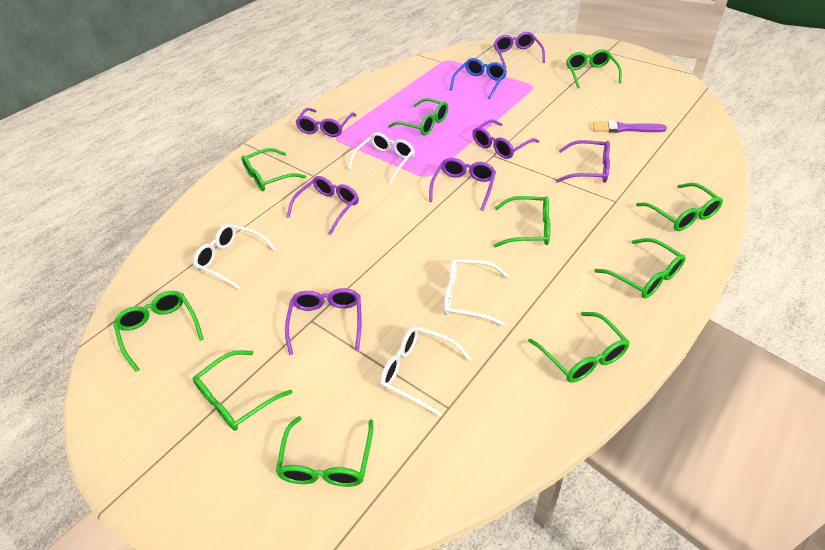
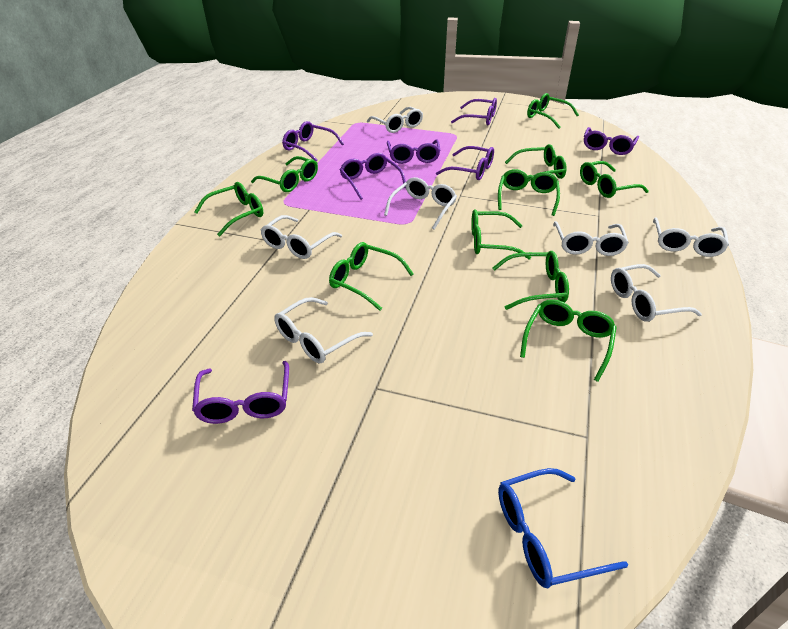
purple brush: 1 -> 0
white glasses: 4 -> 7

